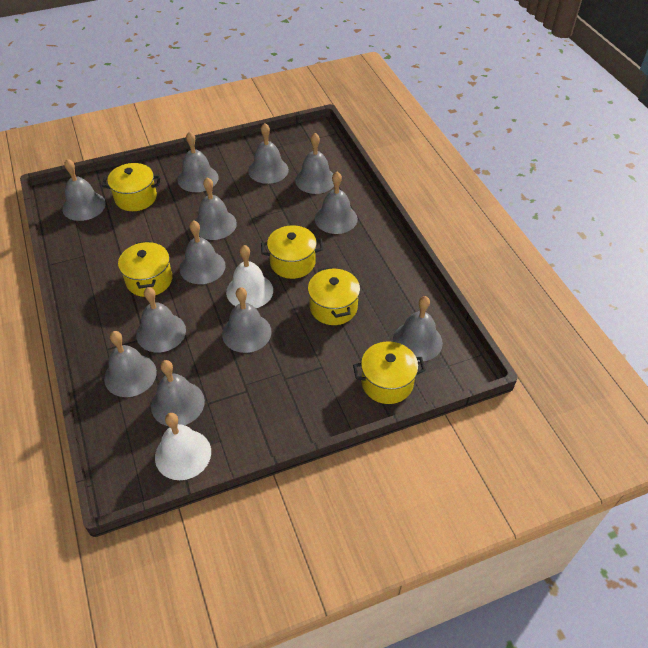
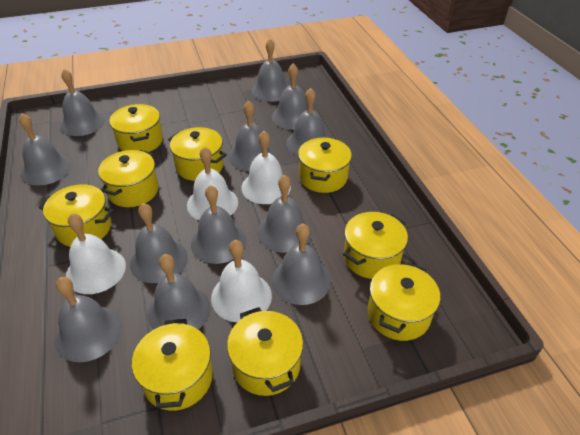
white bell: 2 -> 4
yellow pot: 5 -> 9

